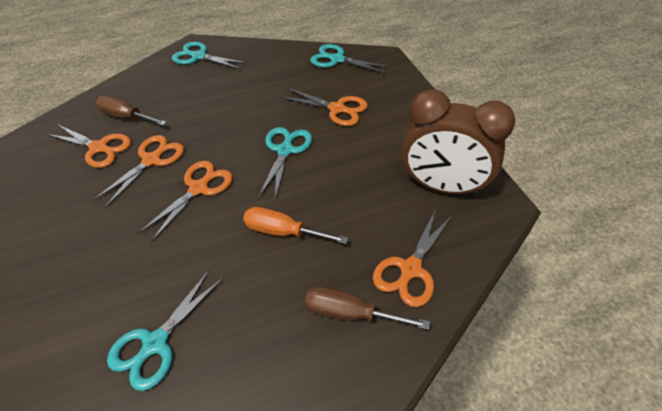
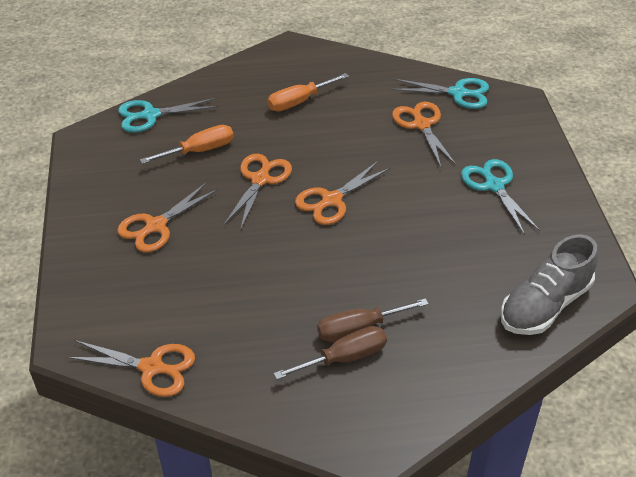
brown clock: 1 -> 0
grey shoe: 0 -> 1
orange screwdriver: 1 -> 2
turquoise scissors: 4 -> 3

